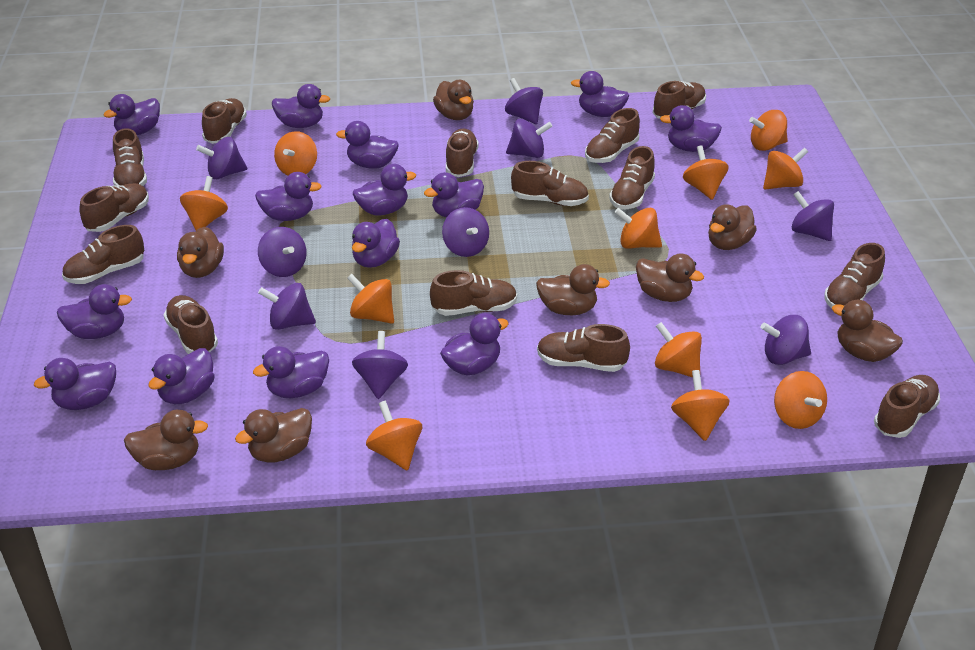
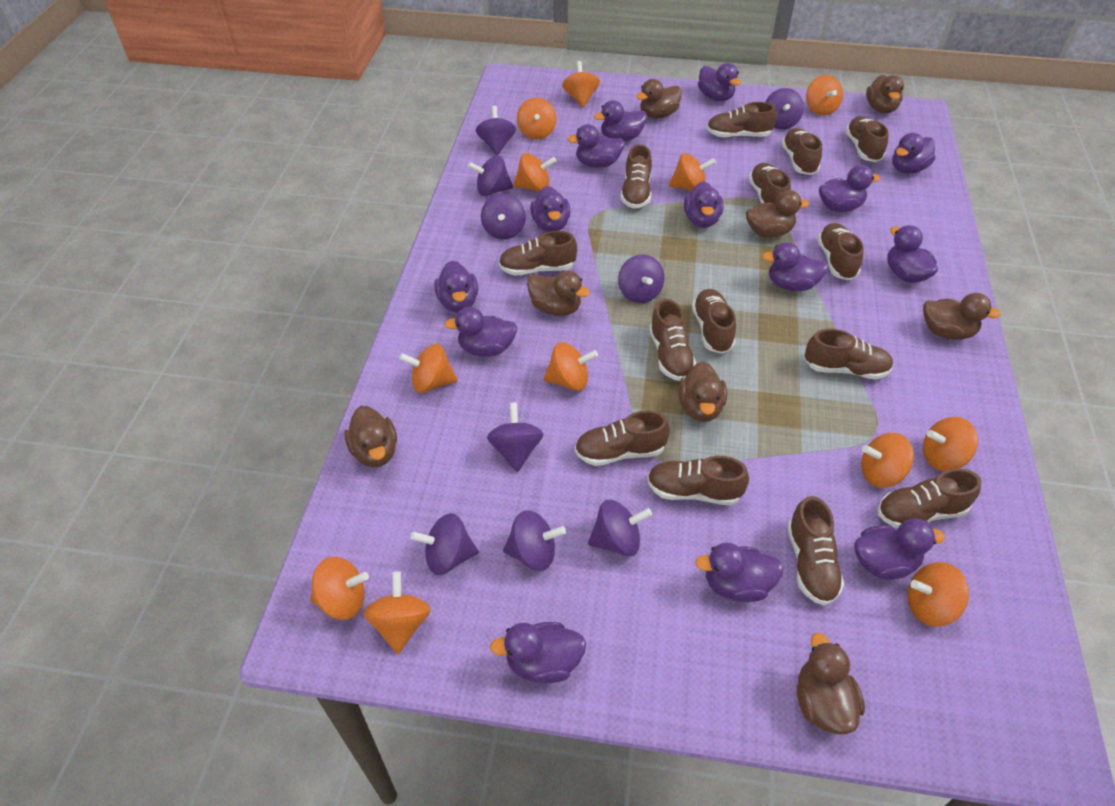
orange spinning top: 11 -> 12

